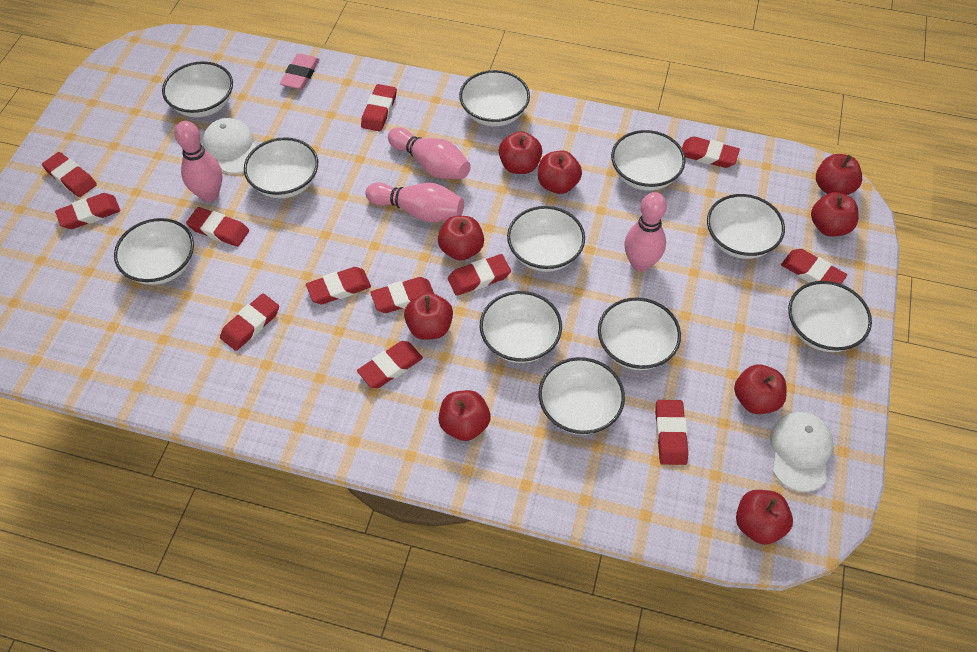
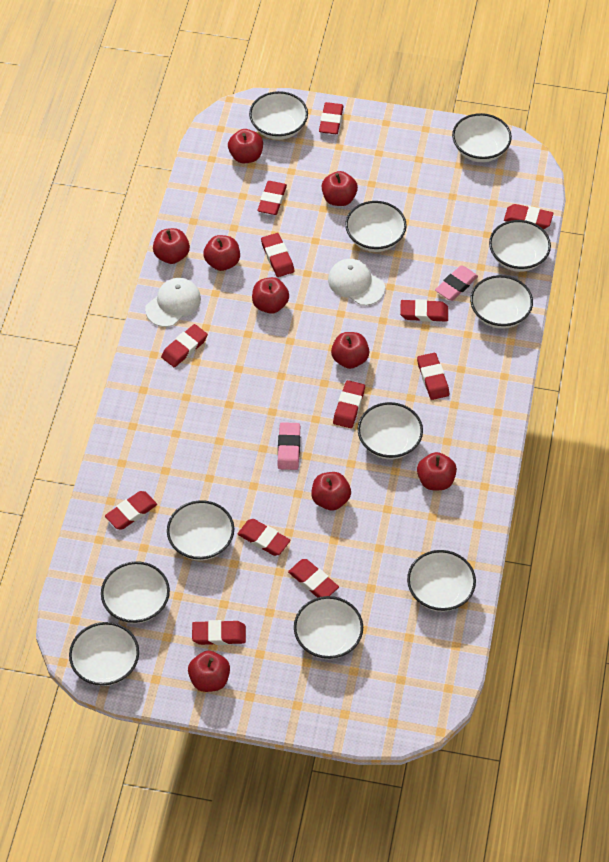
pink bowling pin: 4 -> 0
pink eraser: 1 -> 2

